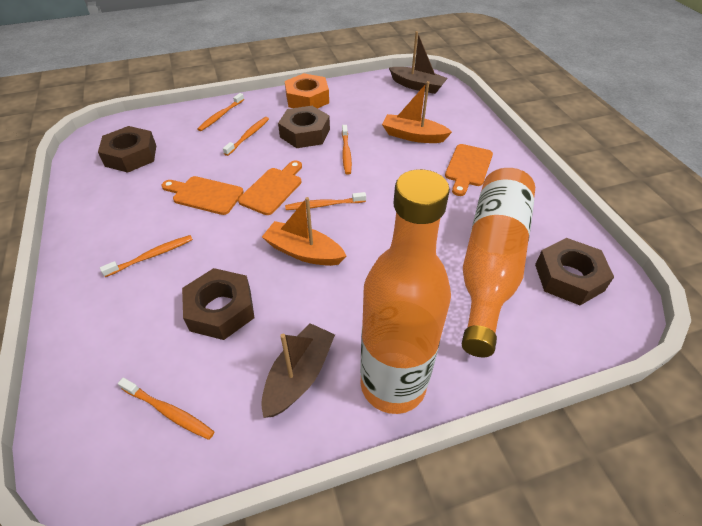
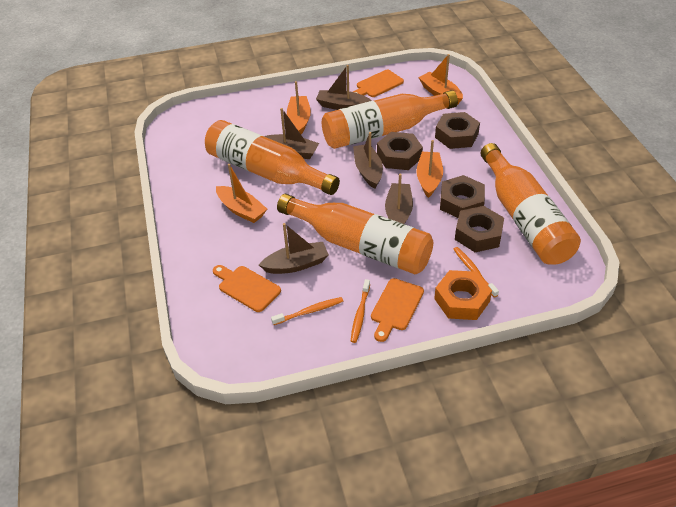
brown boat: 2 -> 5
orange boat: 2 -> 4
orange bottle: 2 -> 4
orange toothbrush: 6 -> 3

